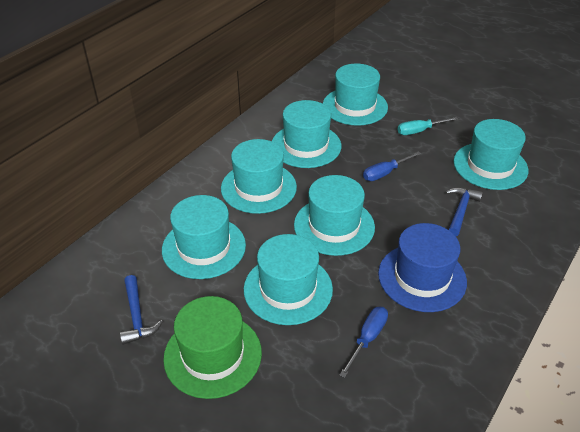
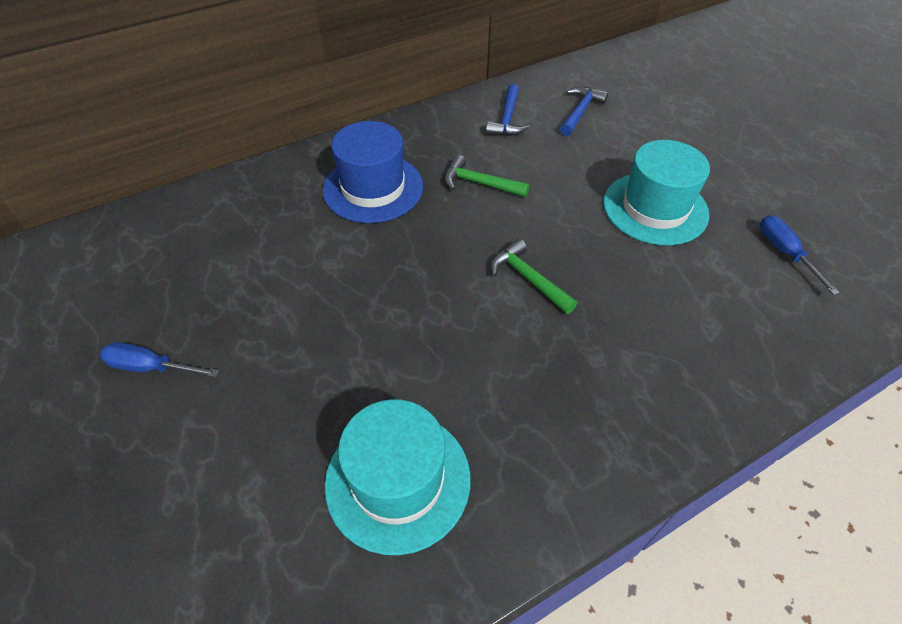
green hammer: 0 -> 2
green hat: 1 -> 0
turquoise hat: 7 -> 2
turquoise screwdriver: 1 -> 0

